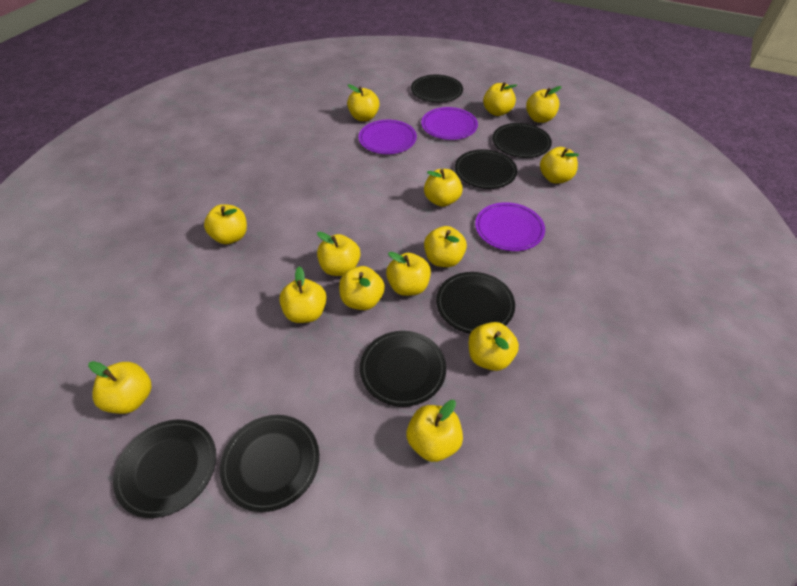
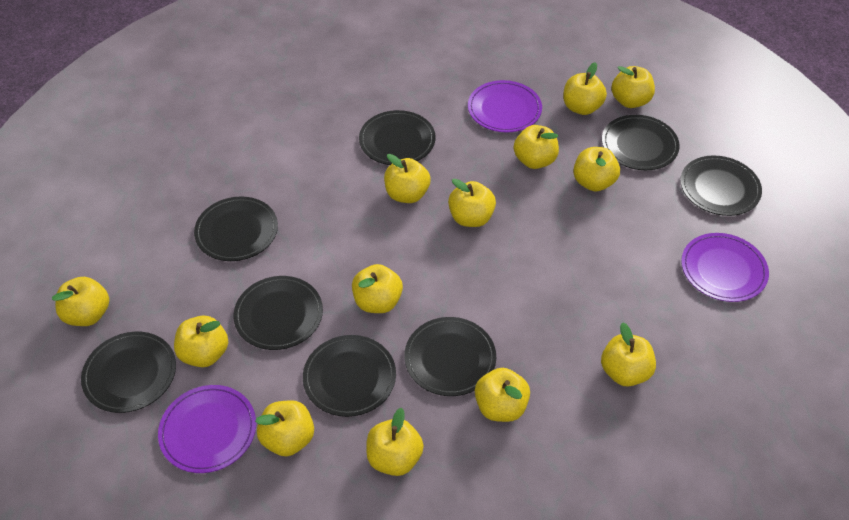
black plate: 7 -> 8
yellow apple: 14 -> 13

